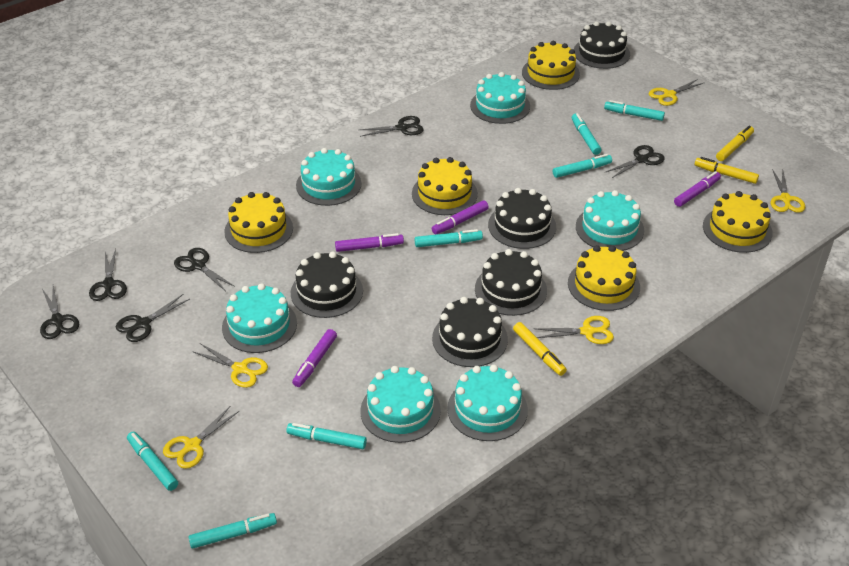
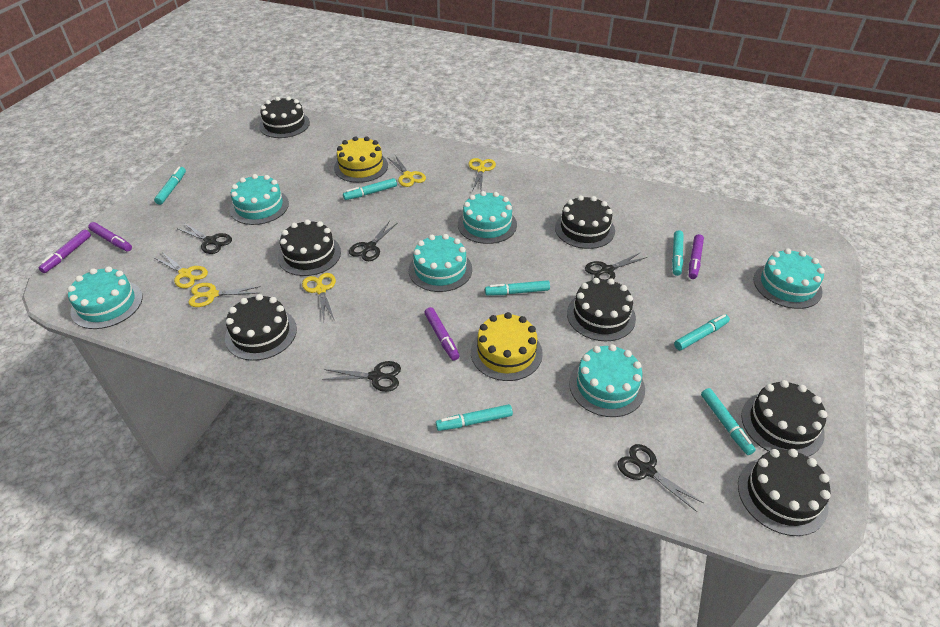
black cake: 5 -> 7
black scissors: 6 -> 5
yellow cake: 5 -> 2
yellow marker: 3 -> 0

